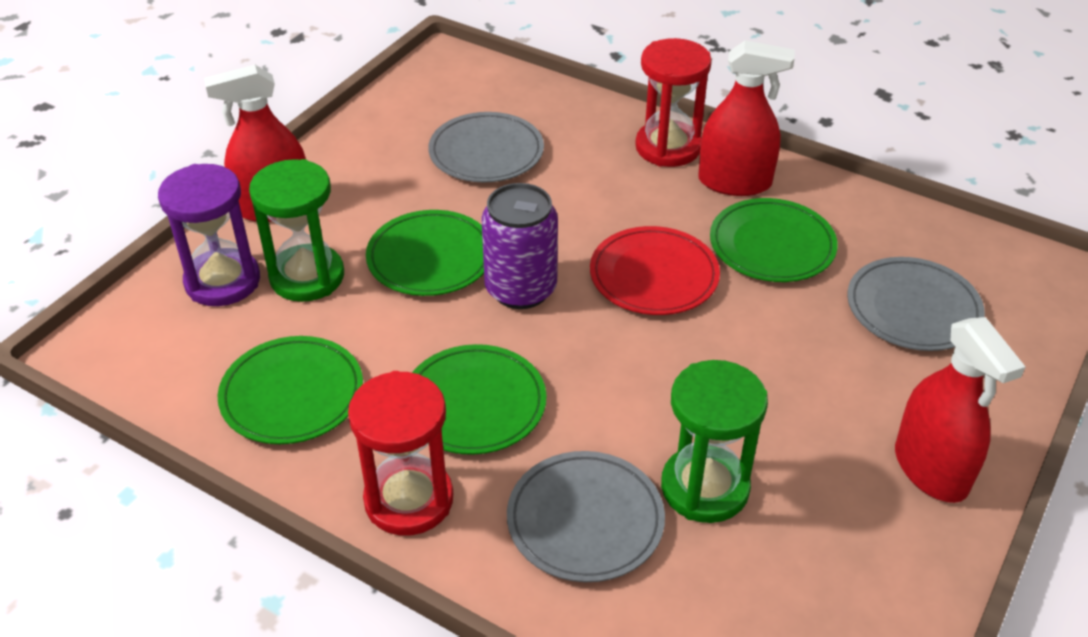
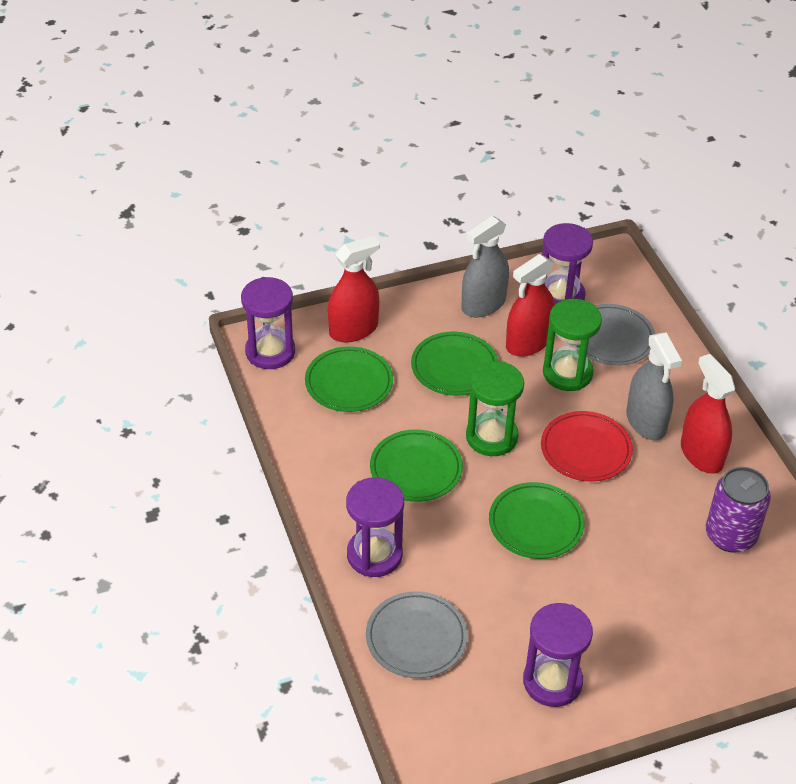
grey plate: 3 -> 2
grey spray bottle: 0 -> 2
purple hourglass: 1 -> 4
red hourglass: 2 -> 0

